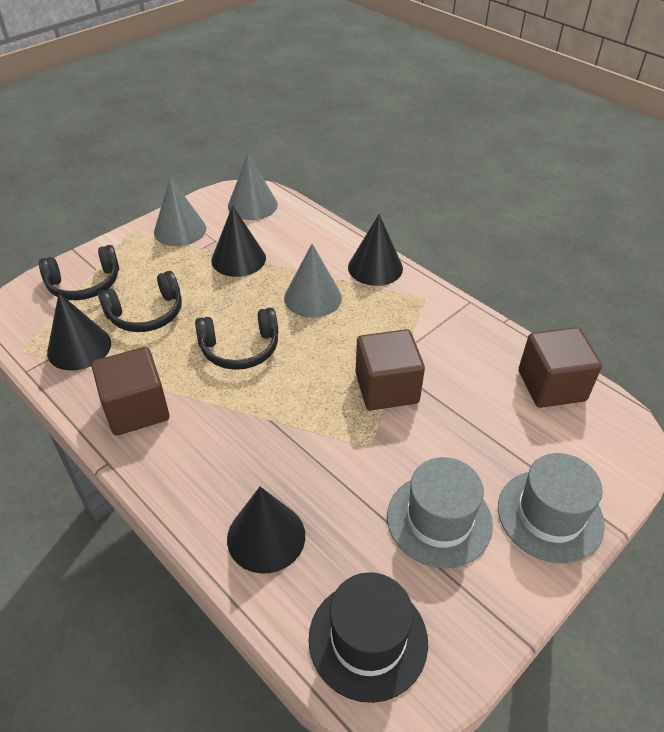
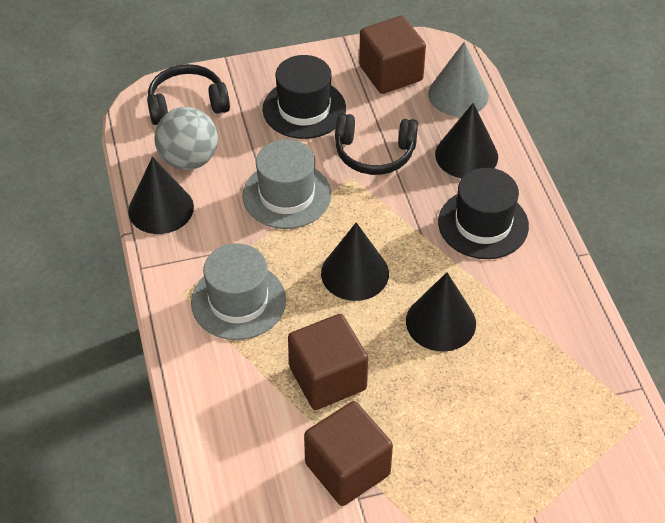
black hat: 1 -> 2
black headphones: 3 -> 2
grey ball: 0 -> 1
grey cone: 3 -> 1

